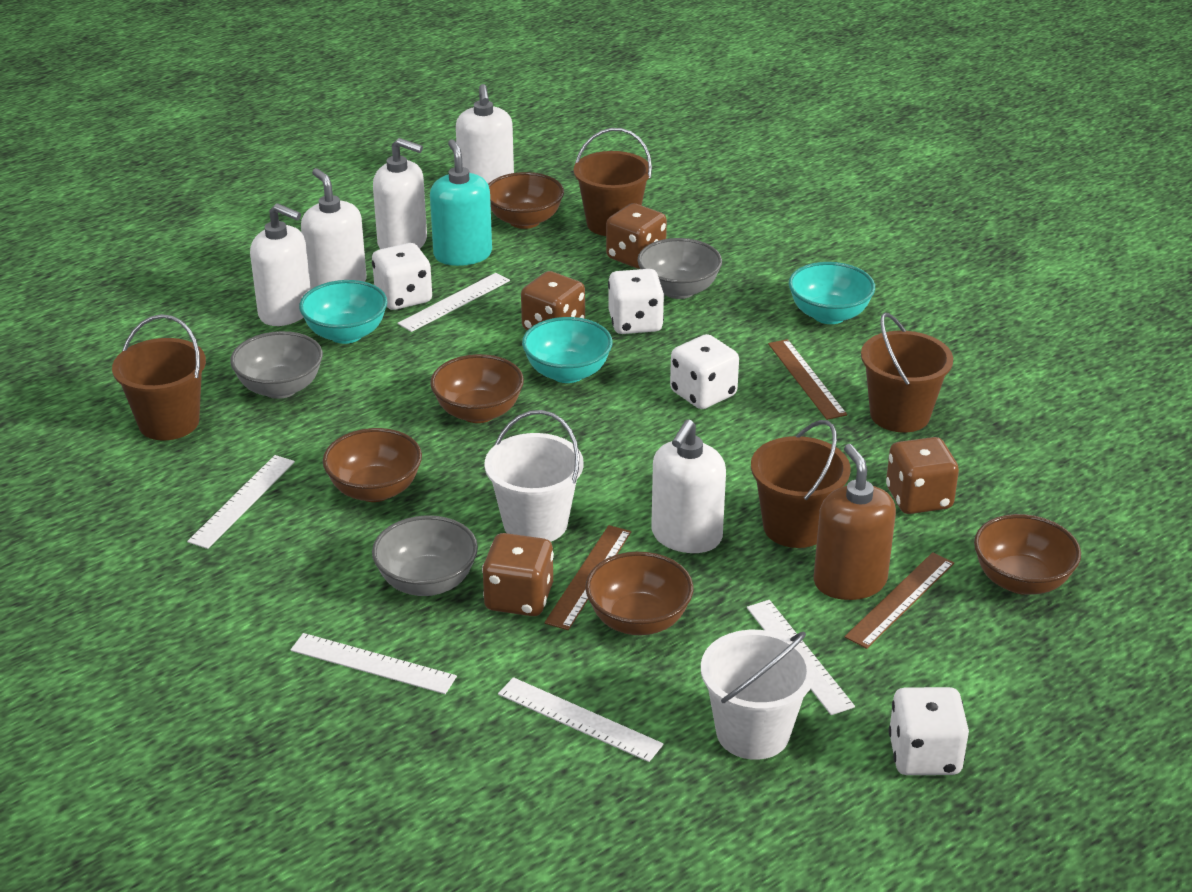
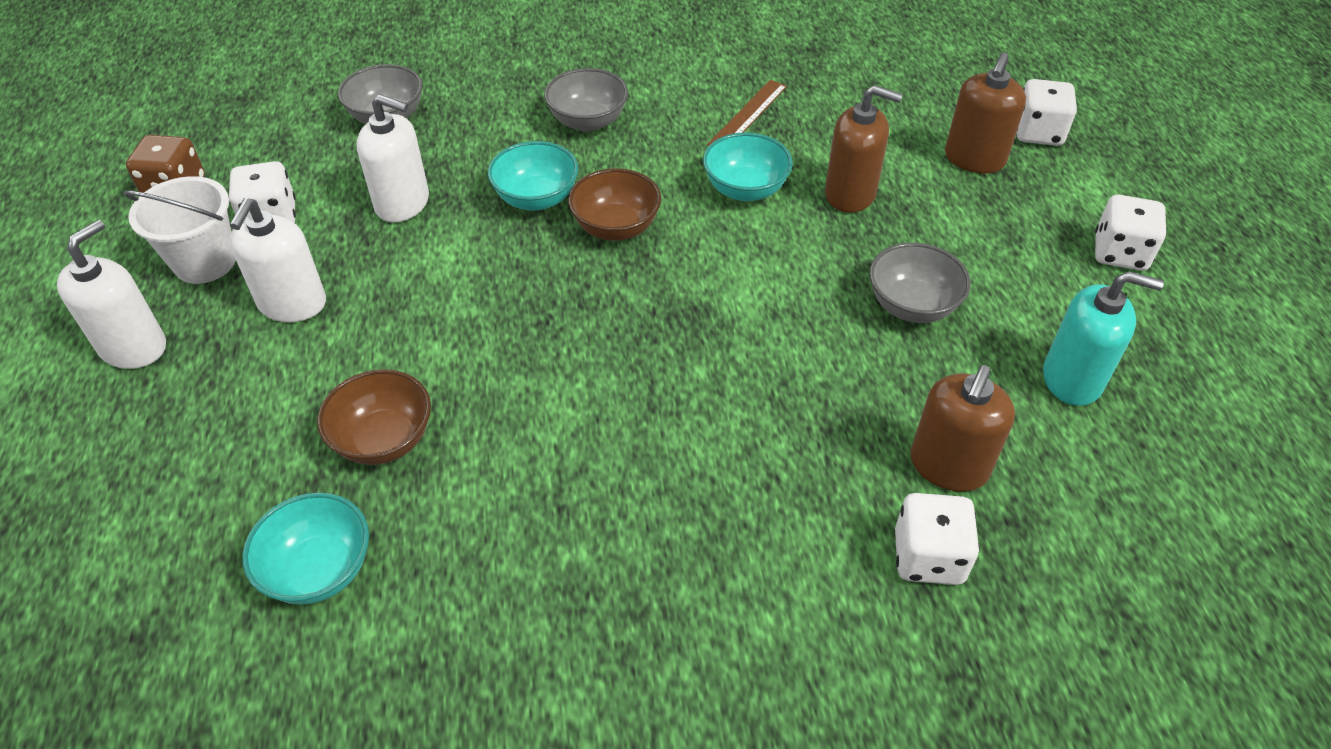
brown bowl: 5 -> 2
brown bucket: 4 -> 0
brown dice: 4 -> 1
brown ruler: 3 -> 1
brown soap dispenser: 1 -> 3
white bucket: 2 -> 1
white ruler: 5 -> 0
white soap dispenser: 5 -> 3

